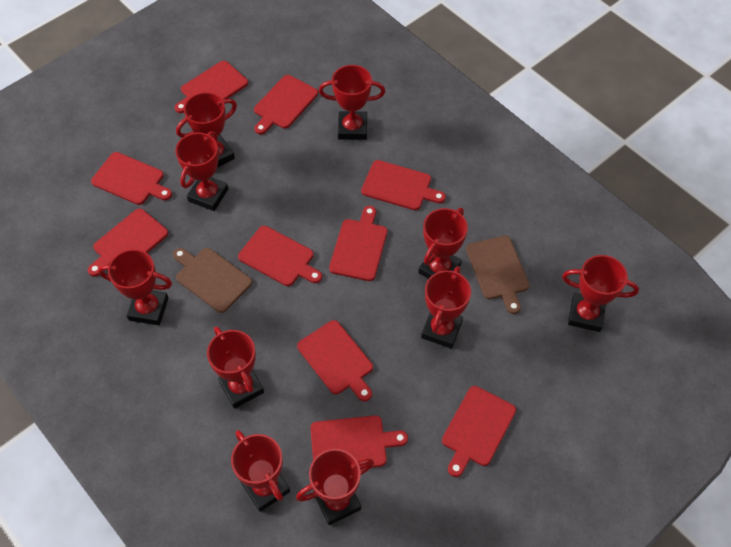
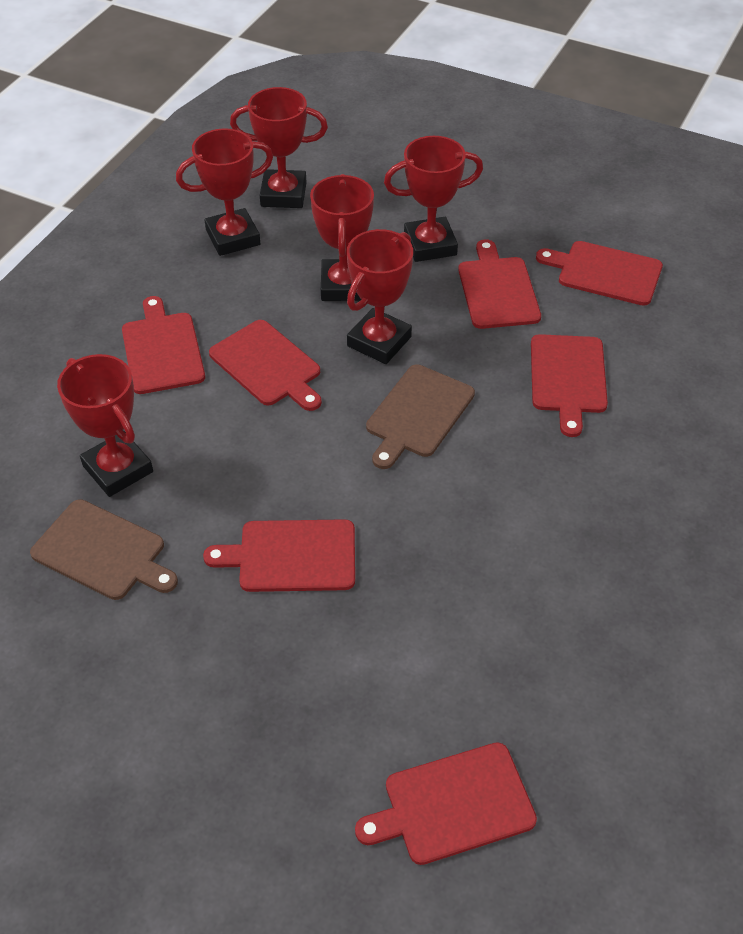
red cutting board: 10 -> 7
red trophy: 10 -> 6

